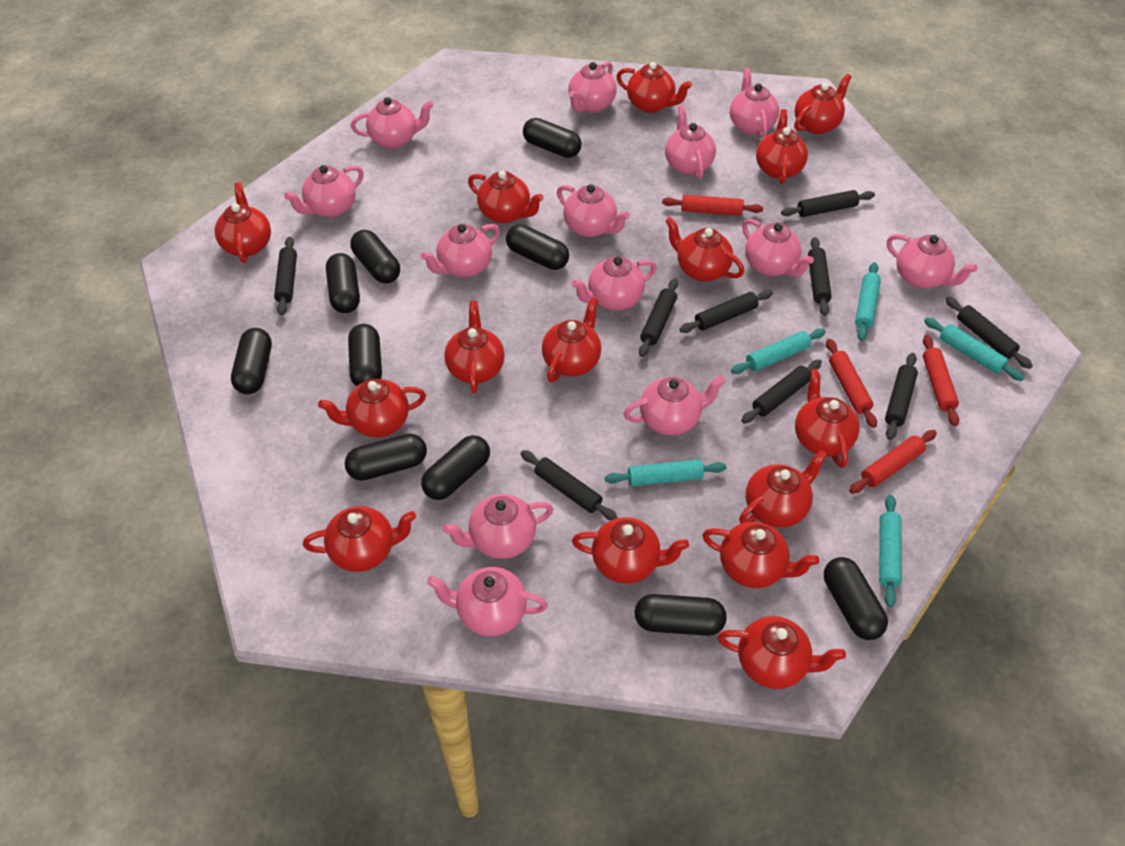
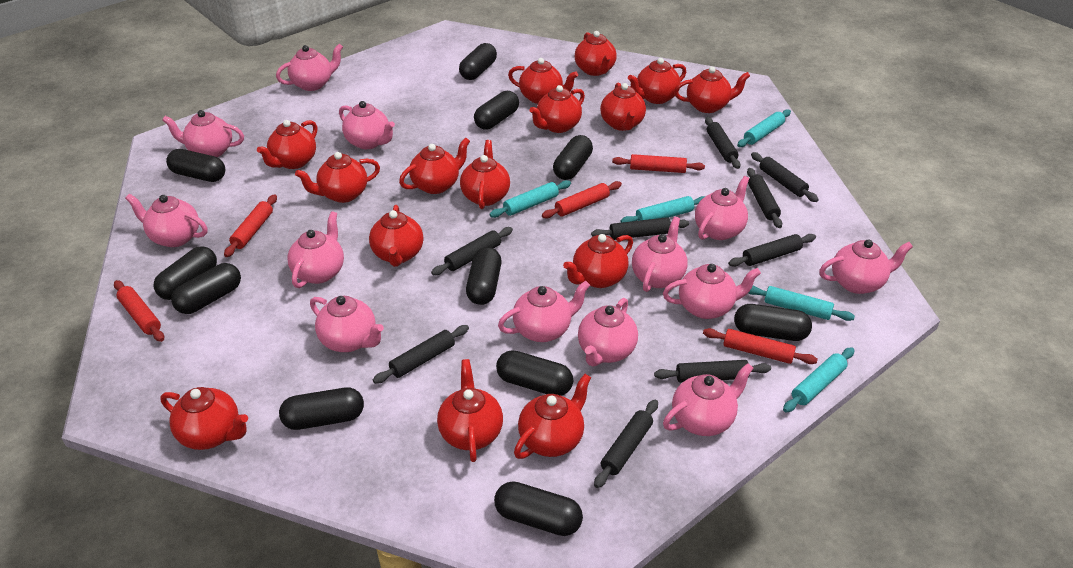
black capsule: 10 -> 11
red rolling pin: 4 -> 5

